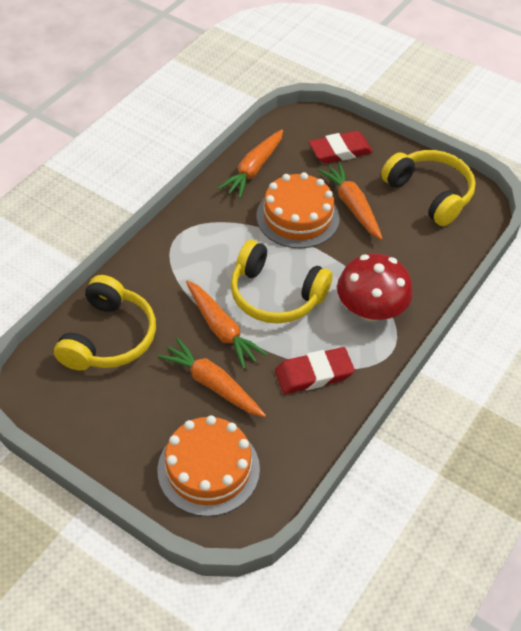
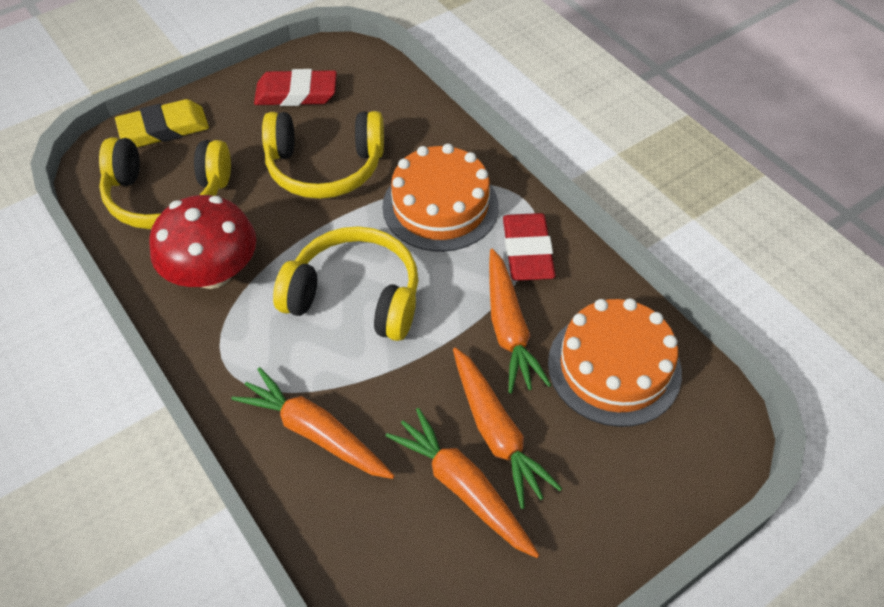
yellow eraser: 0 -> 1

